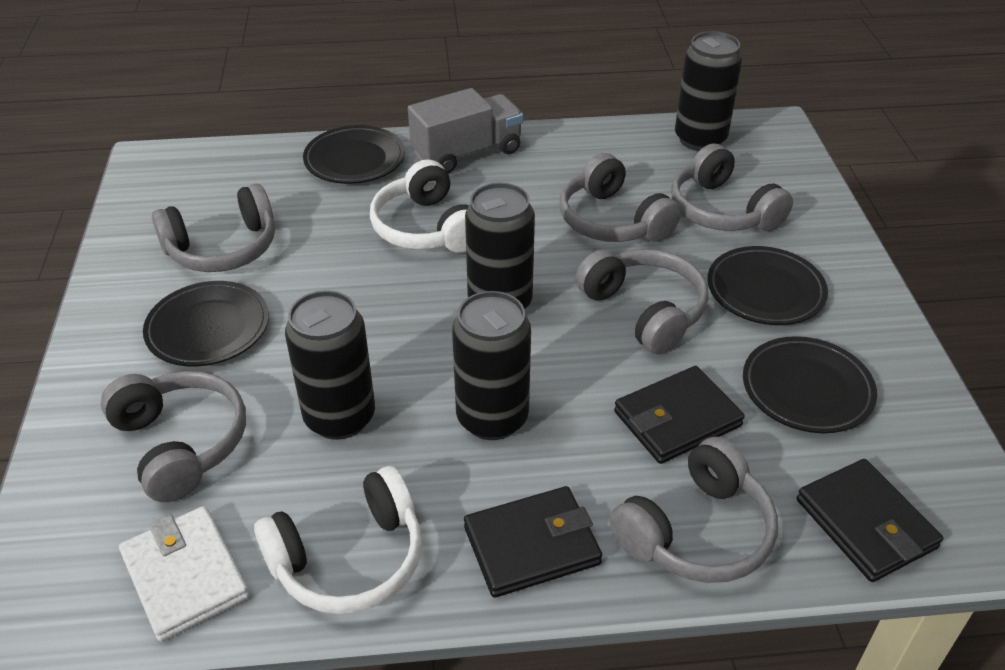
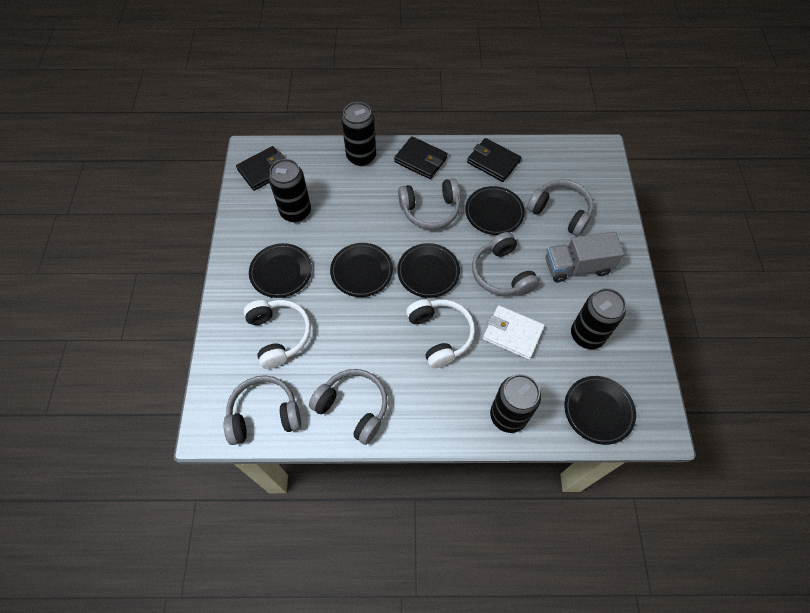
black plate: 4 -> 5
grey headphones: 6 -> 5

